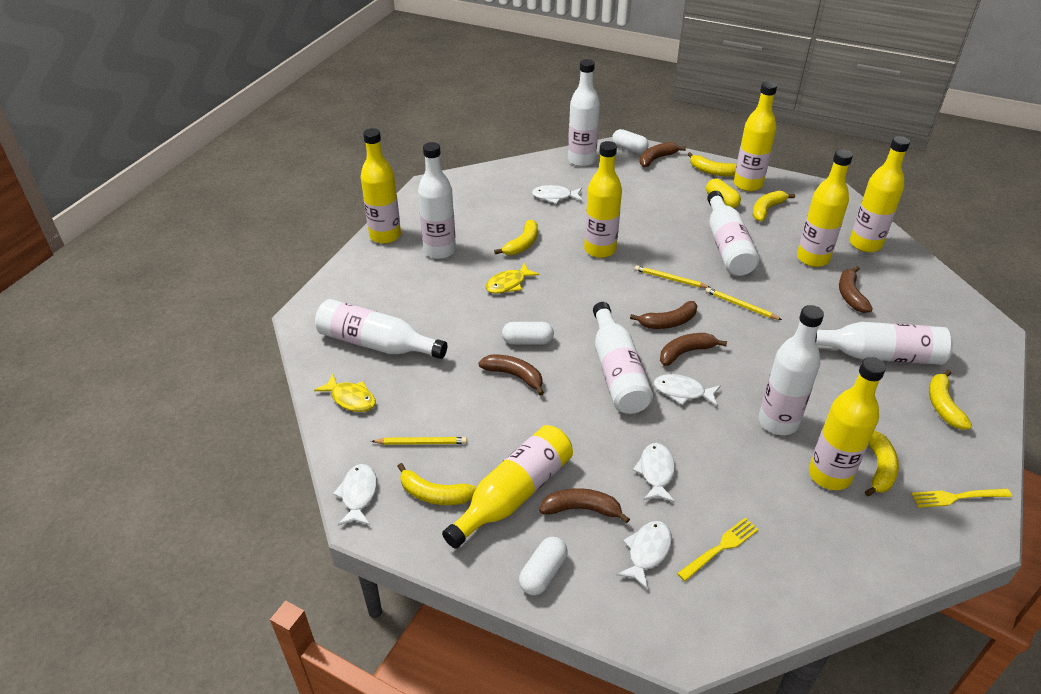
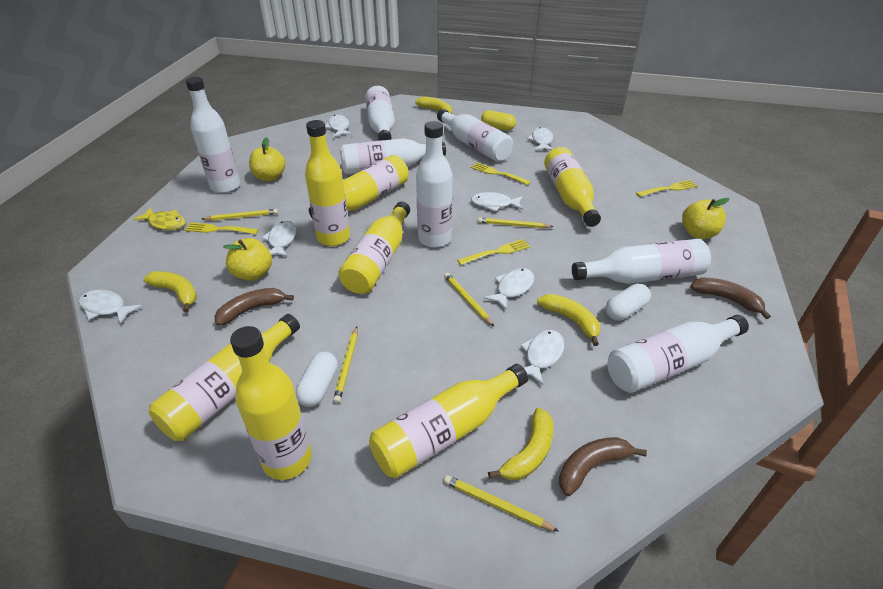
brown banana: 6 -> 3
white capsule: 3 -> 2
white fish: 5 -> 7
yellow apple: 0 -> 3
yellow banana: 6 -> 4
yellow fish: 2 -> 1
yellow fork: 2 -> 4
yellow pencil: 3 -> 5

